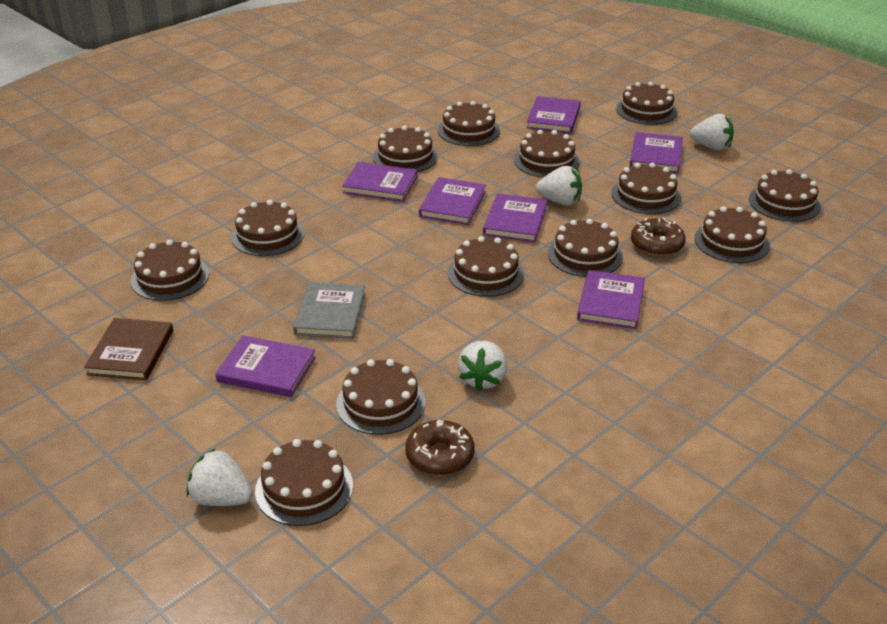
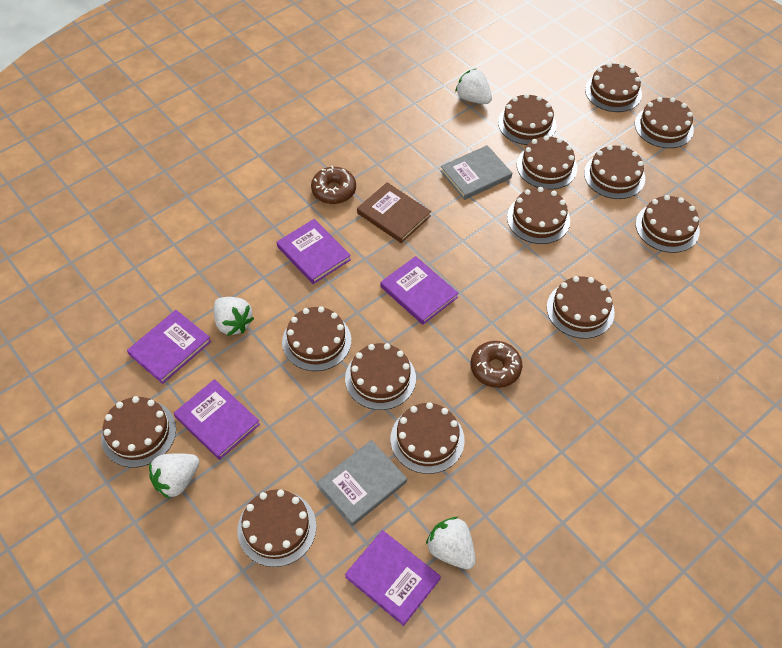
grey book: 1 -> 2
purple book: 7 -> 5

